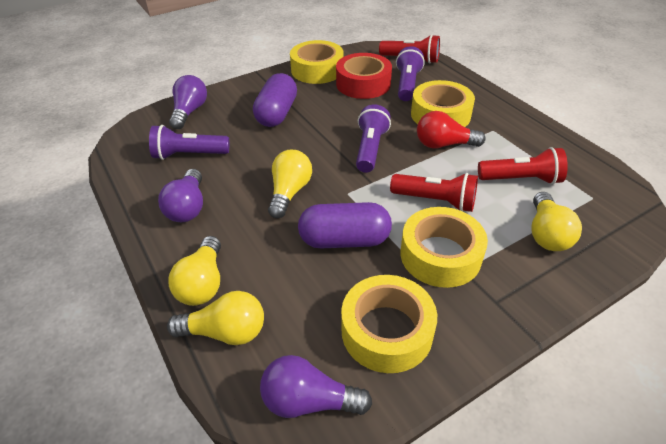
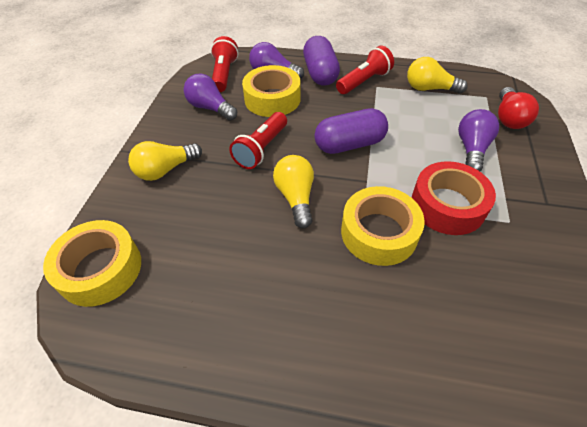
purple flashlight: 3 -> 0
yellow light bulb: 4 -> 3
yellow tape: 4 -> 3

